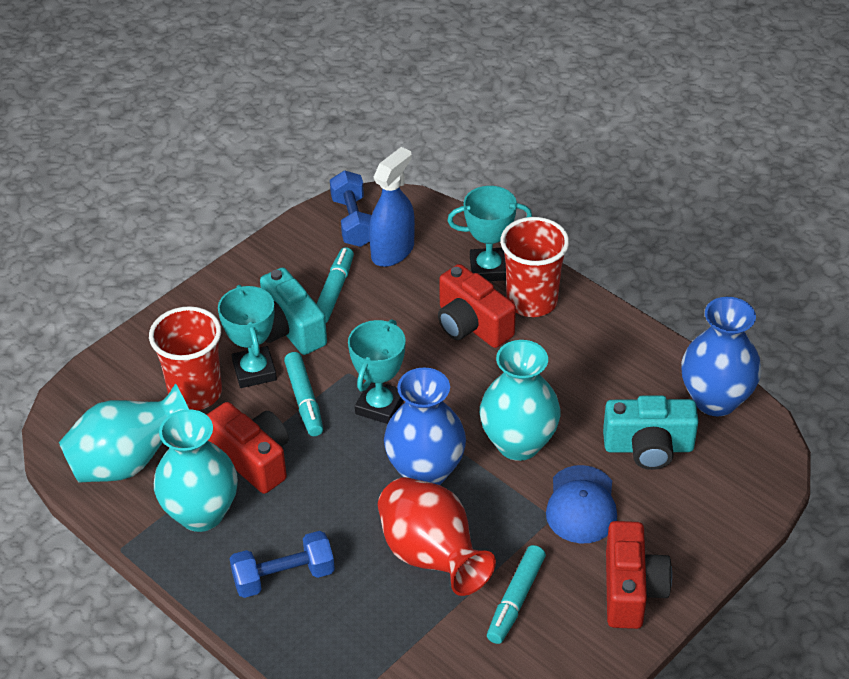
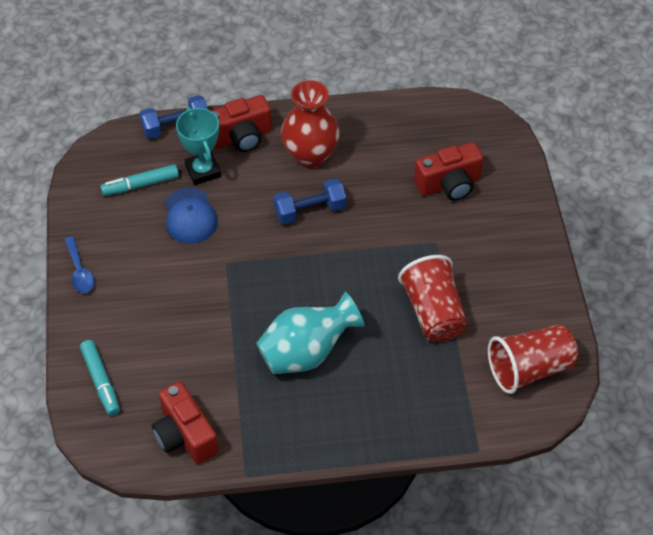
blue spoon: 0 -> 1
blue spray bottle: 1 -> 0
blue vase: 2 -> 0
turquoise camera: 2 -> 0
turquoise marker: 3 -> 2
turquoise trophy: 3 -> 1
turquoise vase: 3 -> 1

